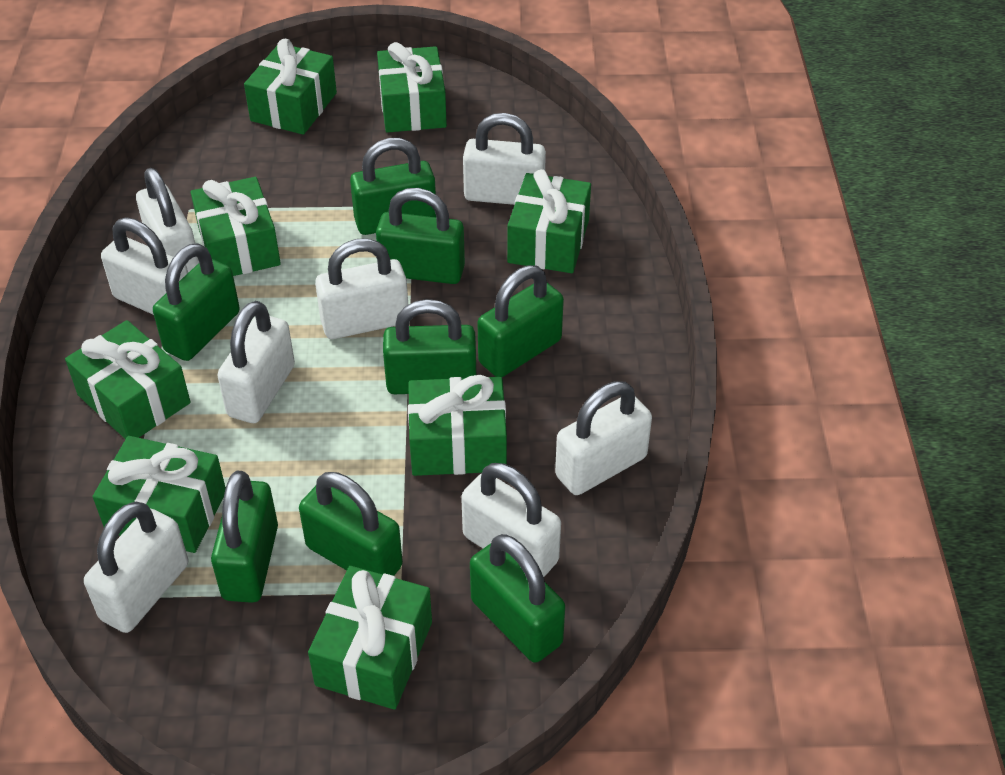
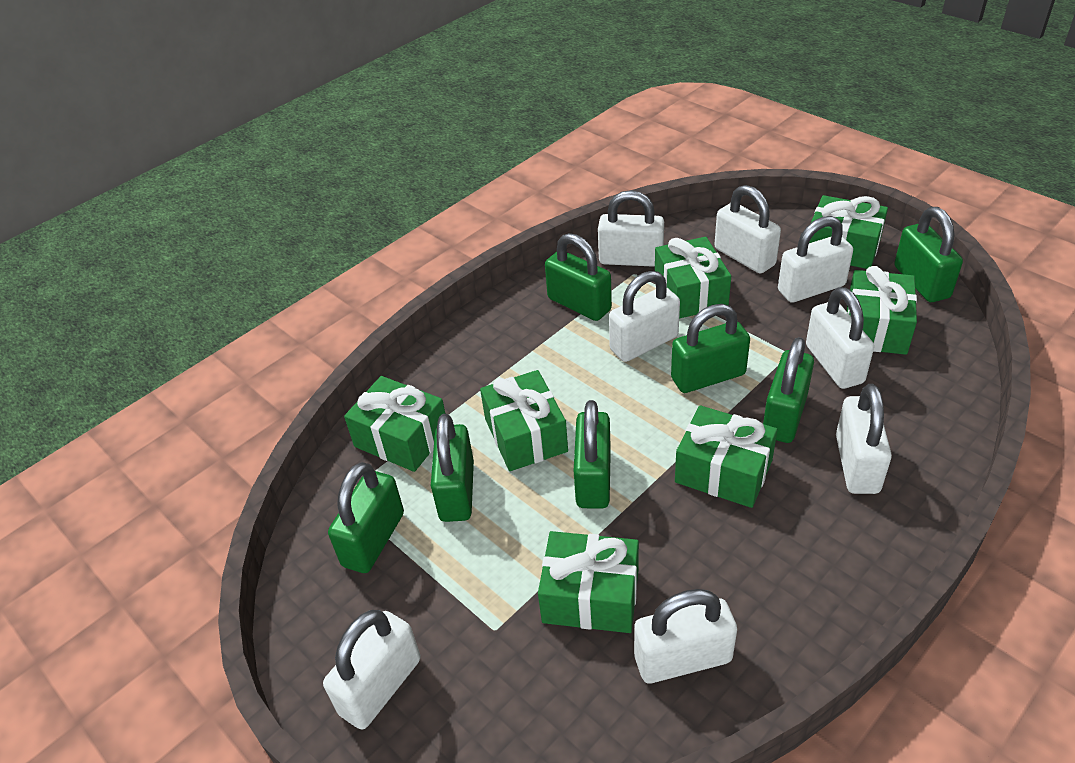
green gift: 8 -> 7
green padlock: 8 -> 7

